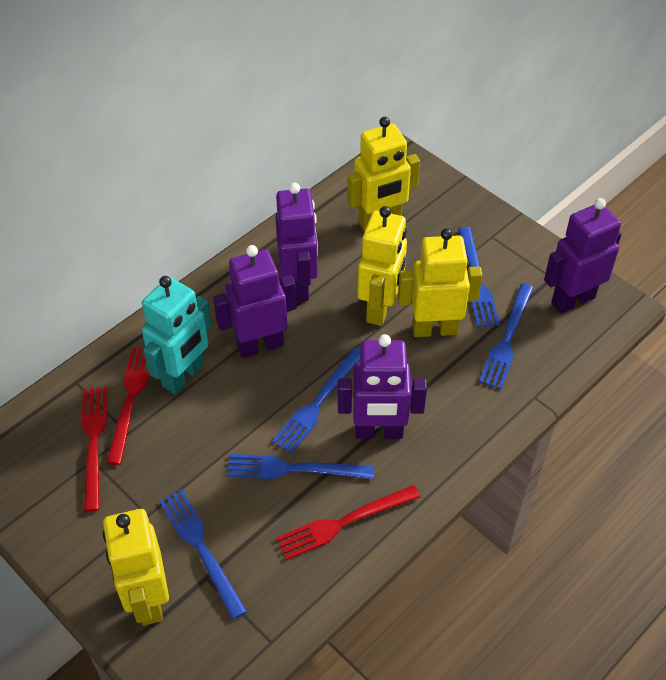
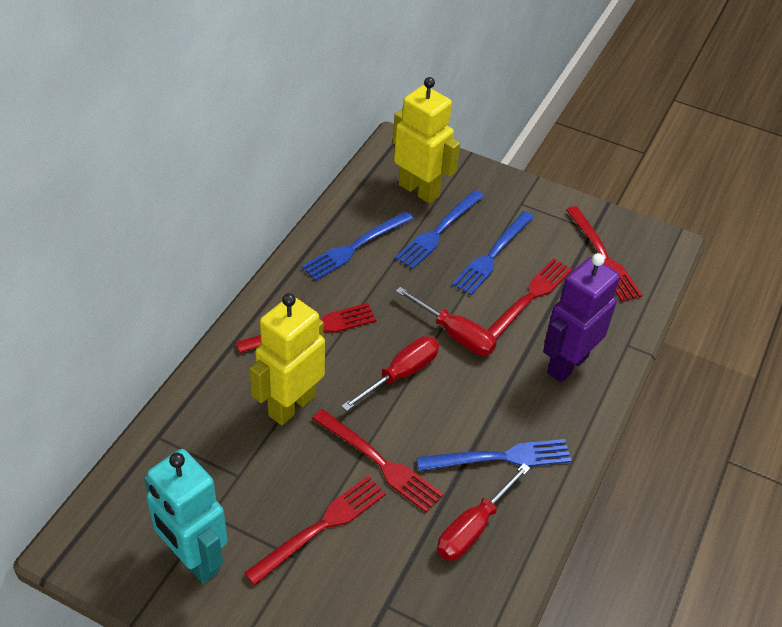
blue fork: 5 -> 4
purple robot: 4 -> 1
red fork: 3 -> 5
red screwdriver: 0 -> 3
yellow robot: 4 -> 2

